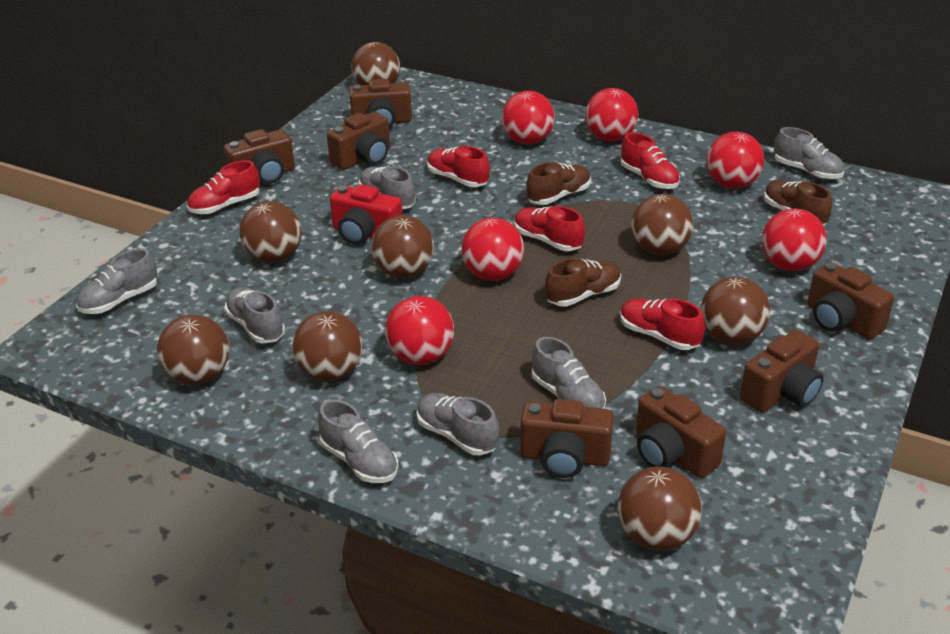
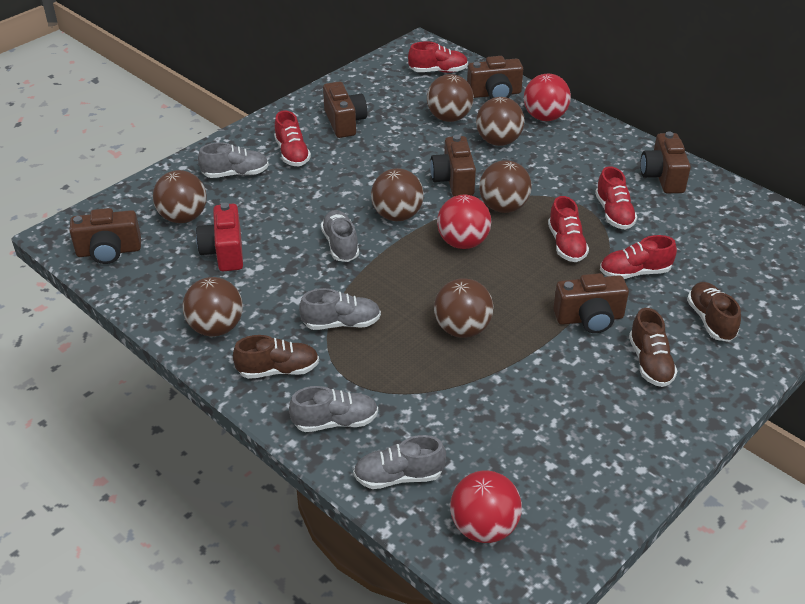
brown ball: 8 -> 7
brown camera: 7 -> 6
grey shoe: 7 -> 5
red ball: 6 -> 3

